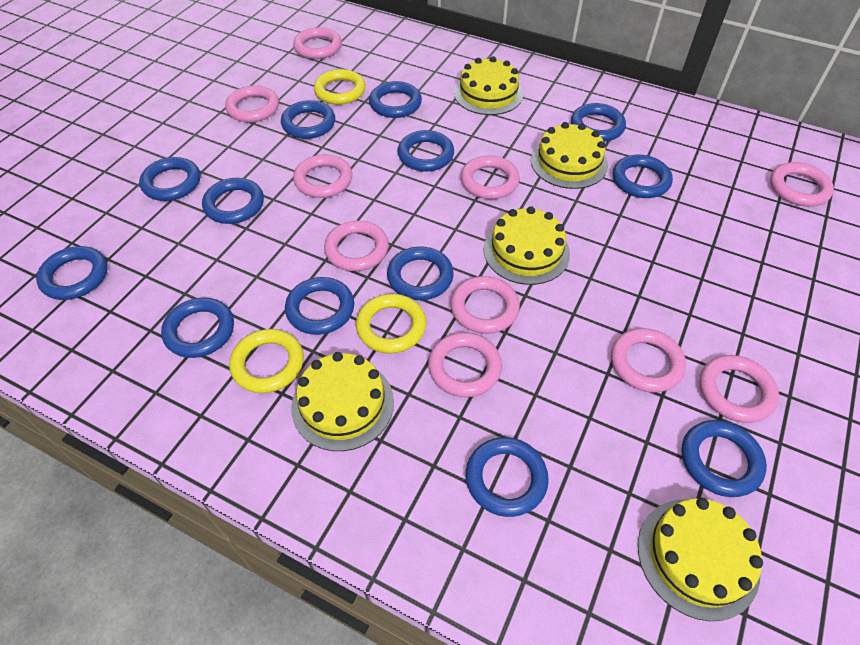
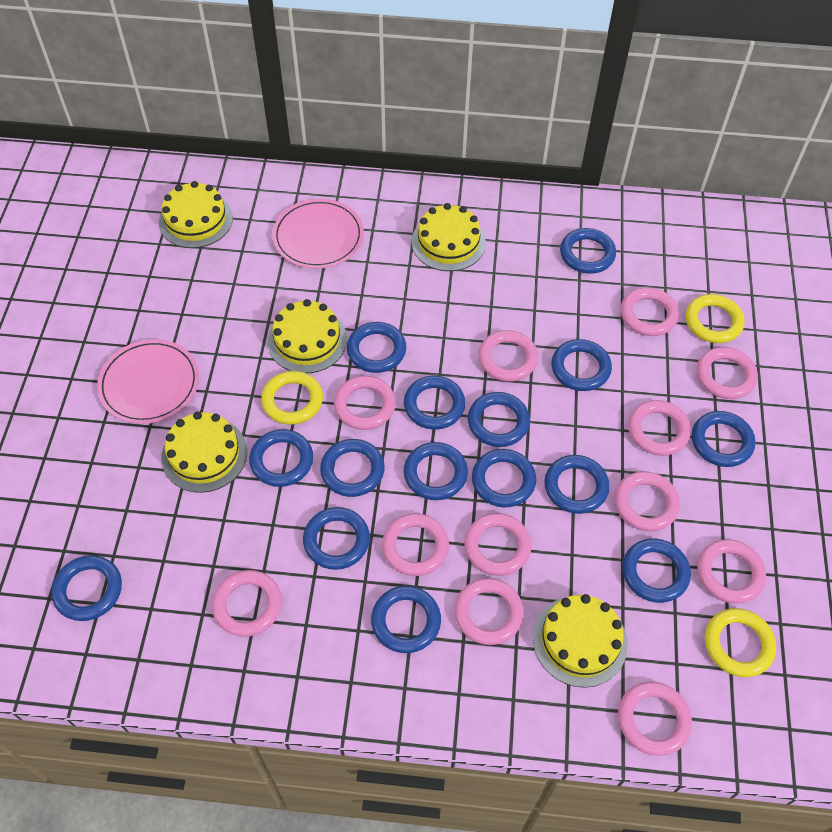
blue ring: 13 -> 15
pink plate: 0 -> 2
pink ring: 10 -> 12

